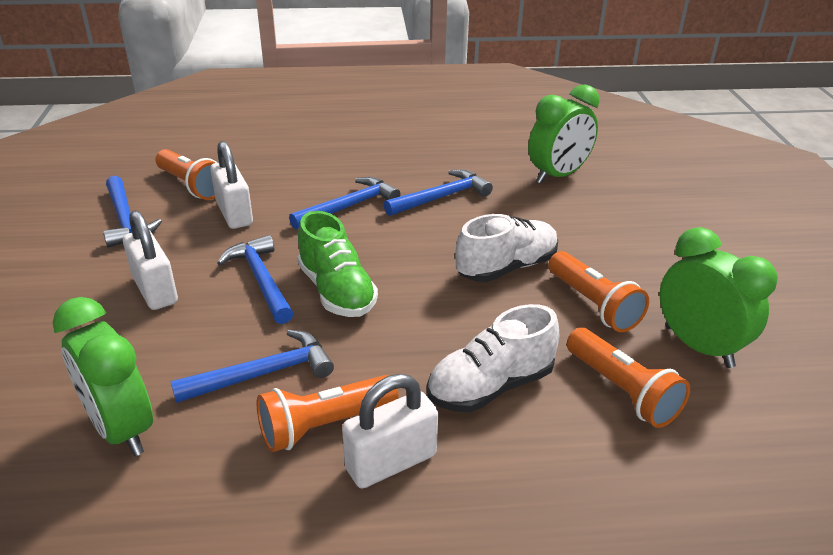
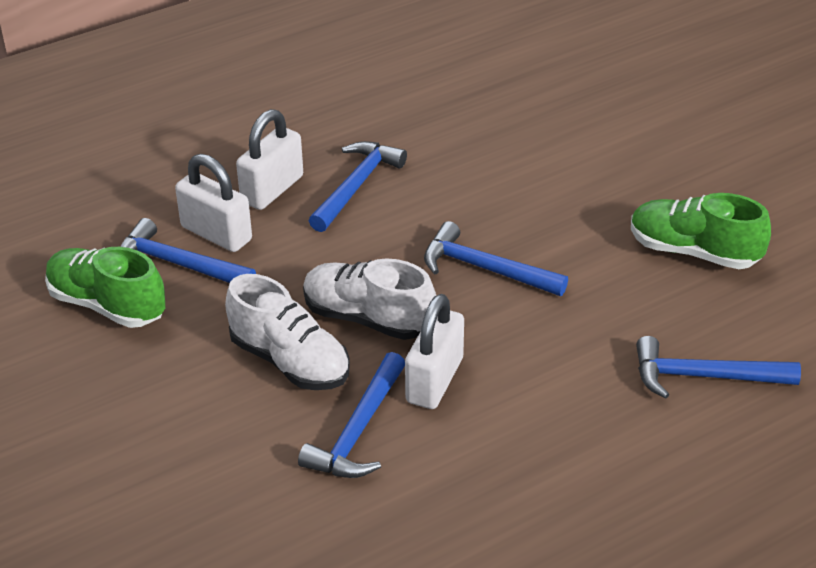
green clock: 3 -> 0
green shoe: 1 -> 2
orange flashlight: 4 -> 0

